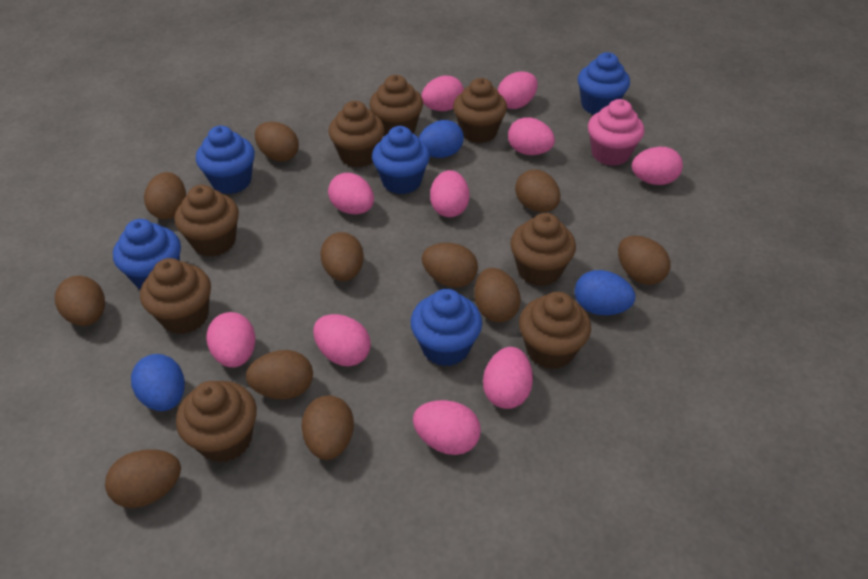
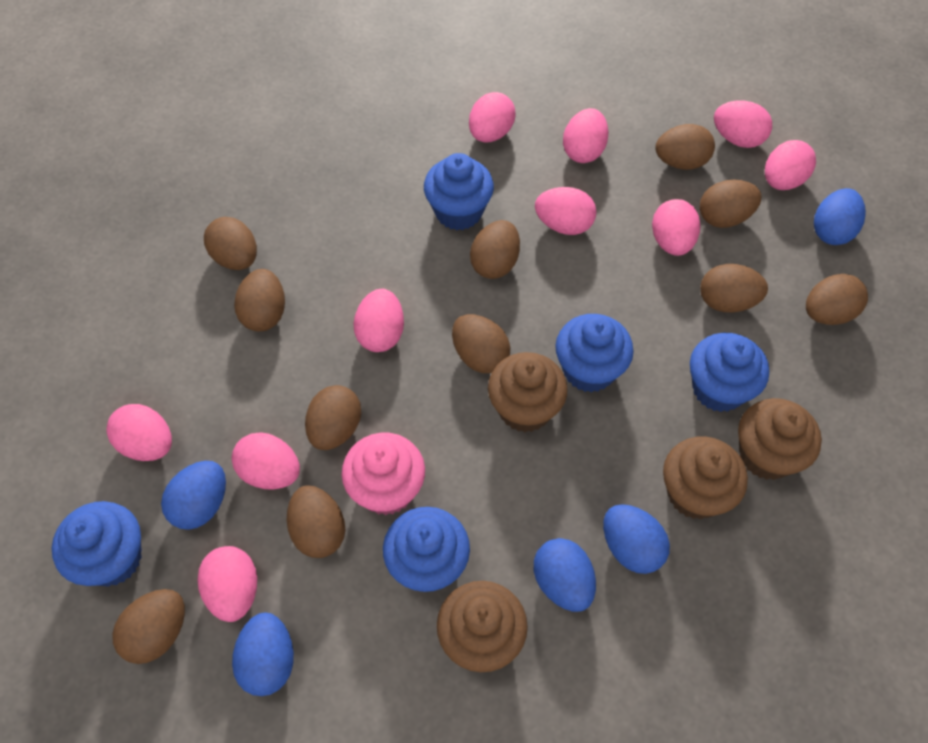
blue egg: 3 -> 5
brown cupcake: 8 -> 4

